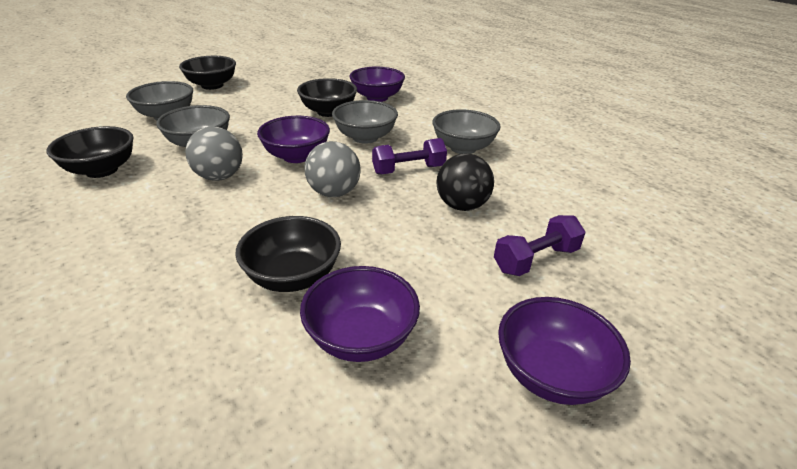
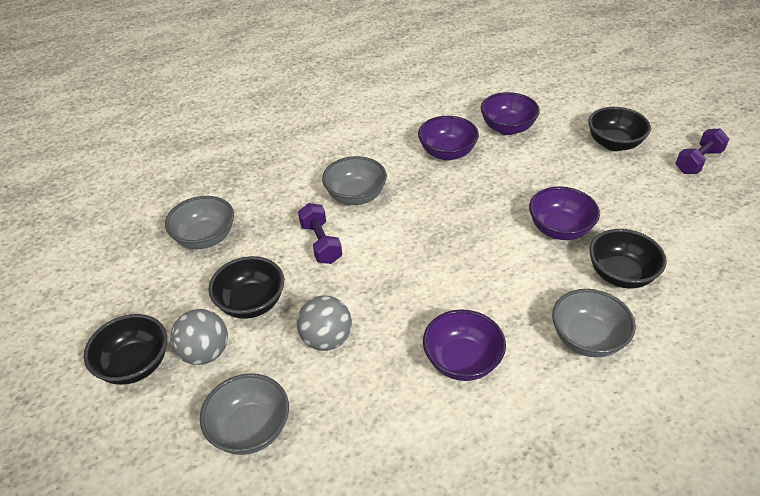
black ball: 1 -> 0

